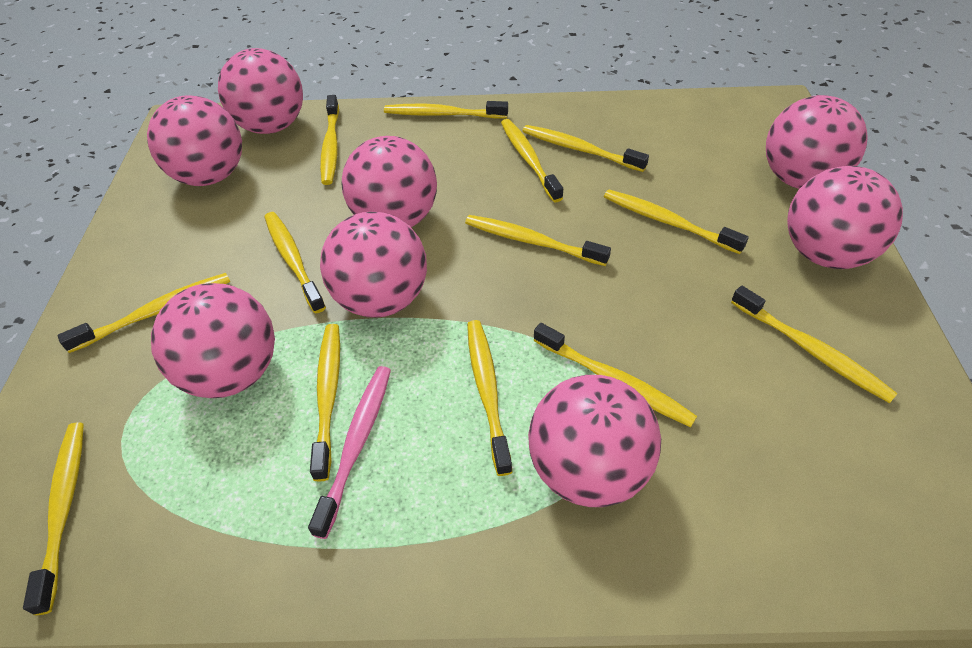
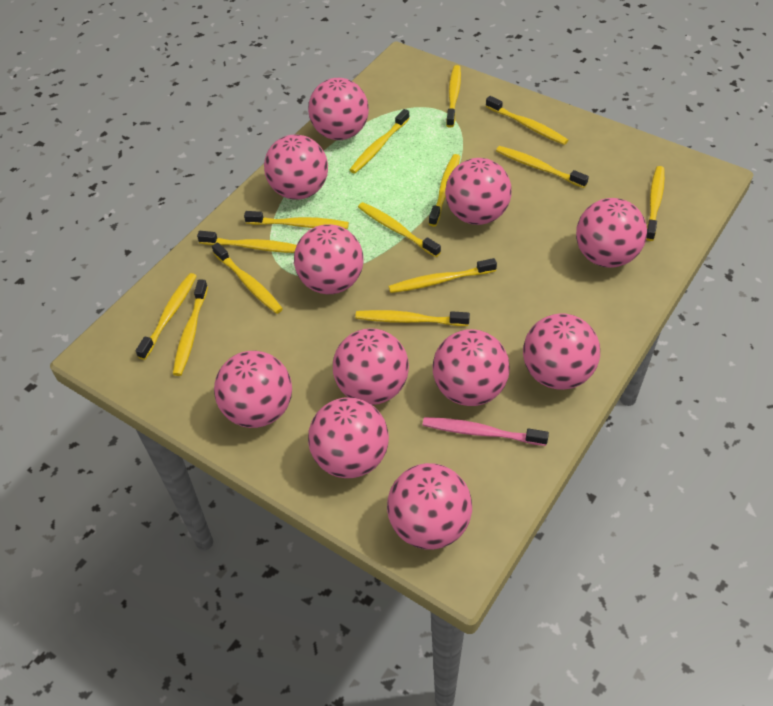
pink ball: 8 -> 11
yellow toothbrush: 13 -> 14

